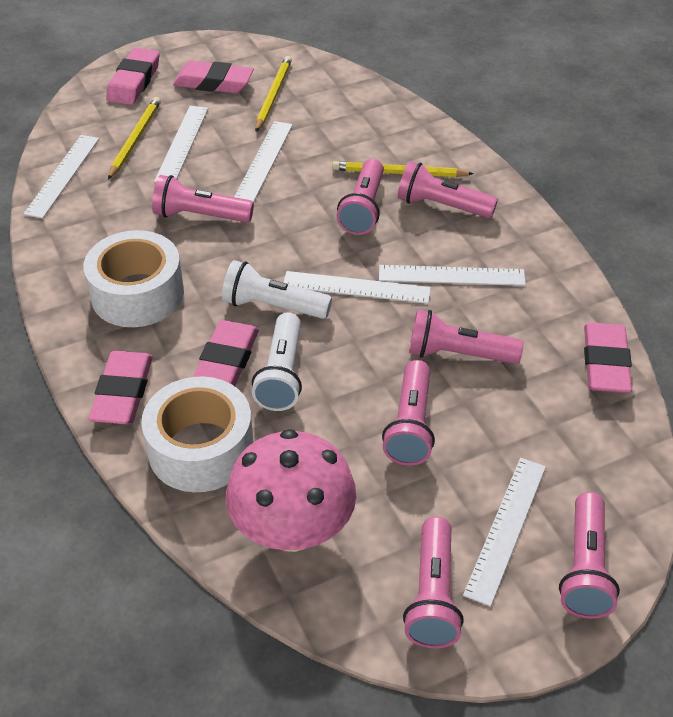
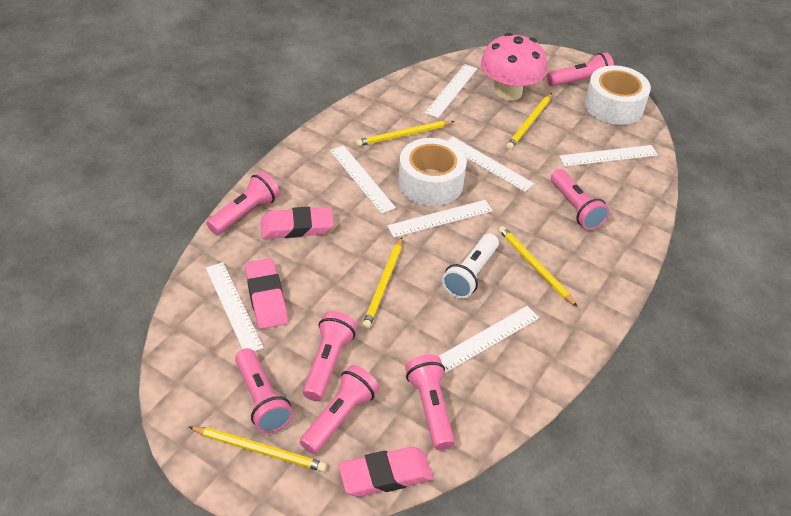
pink eraser: 5 -> 3
white flashlight: 2 -> 1
white ruler: 6 -> 7
yellow pencil: 3 -> 5

